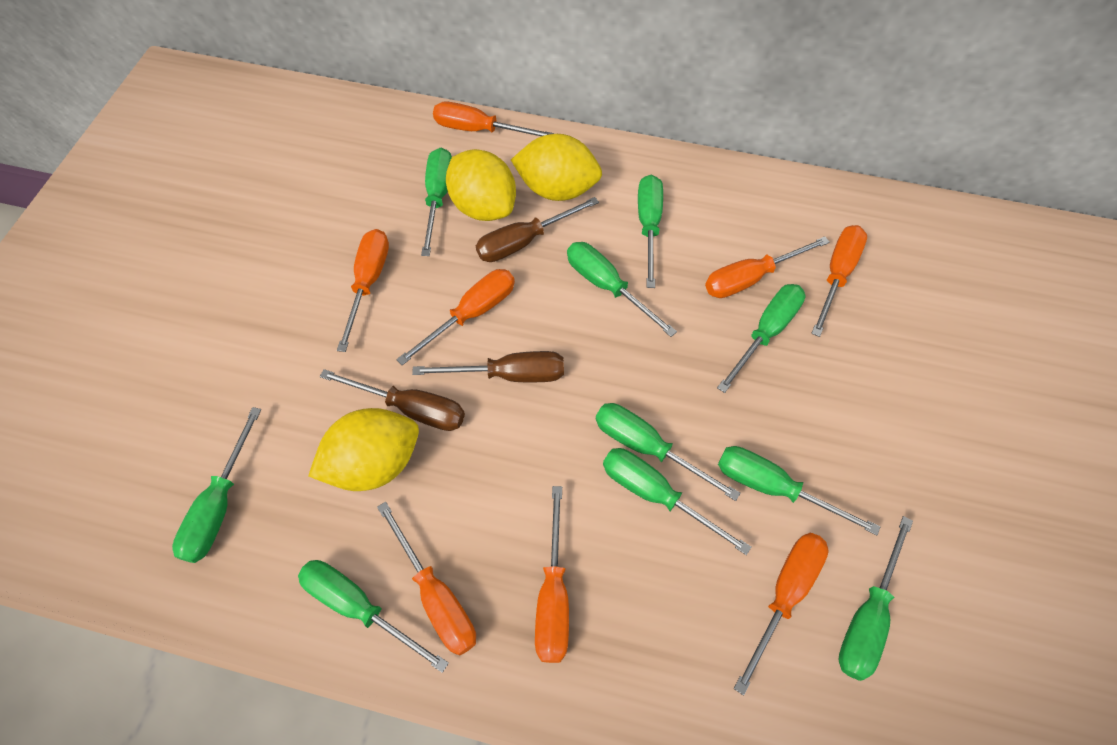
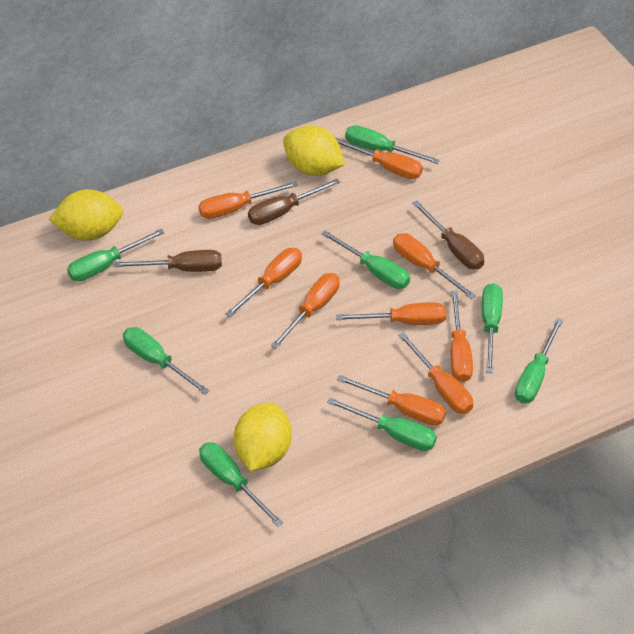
green screwdriver: 10 -> 8
orange screwdriver: 8 -> 9

